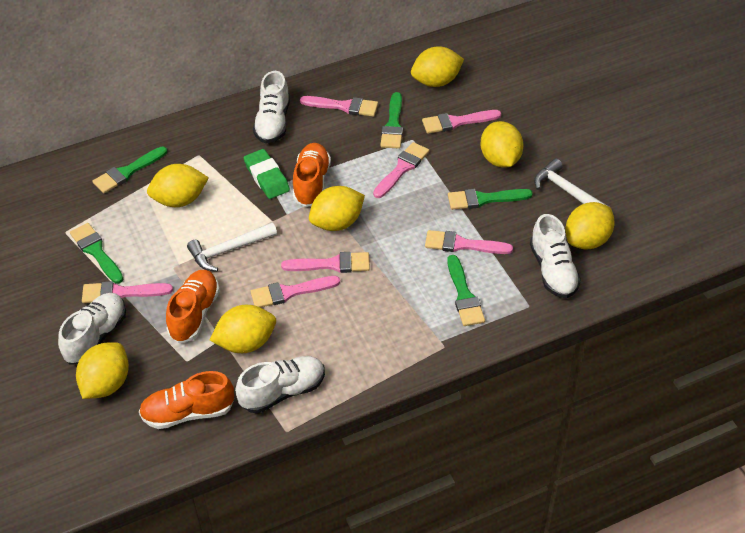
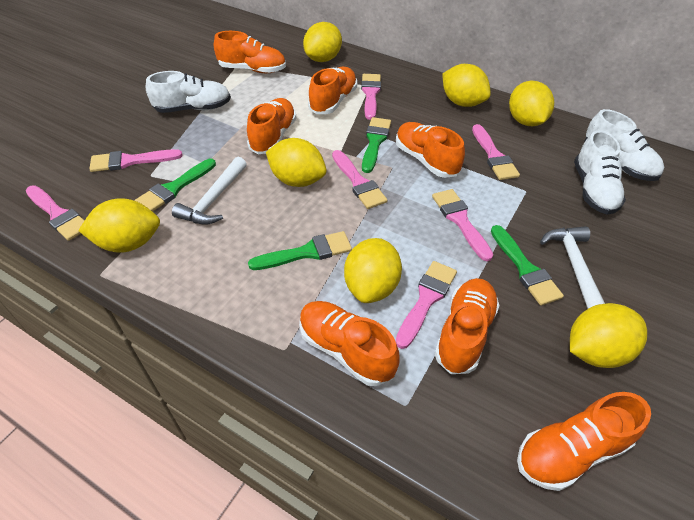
green brush: 5 -> 4
green eraser: 1 -> 0
orange shoe: 3 -> 7
white shoe: 4 -> 3

